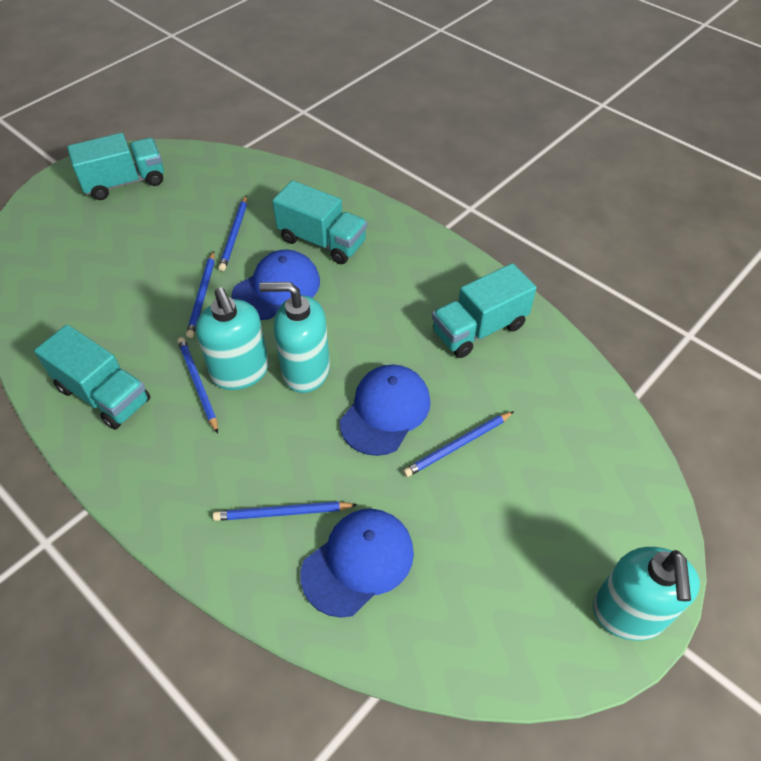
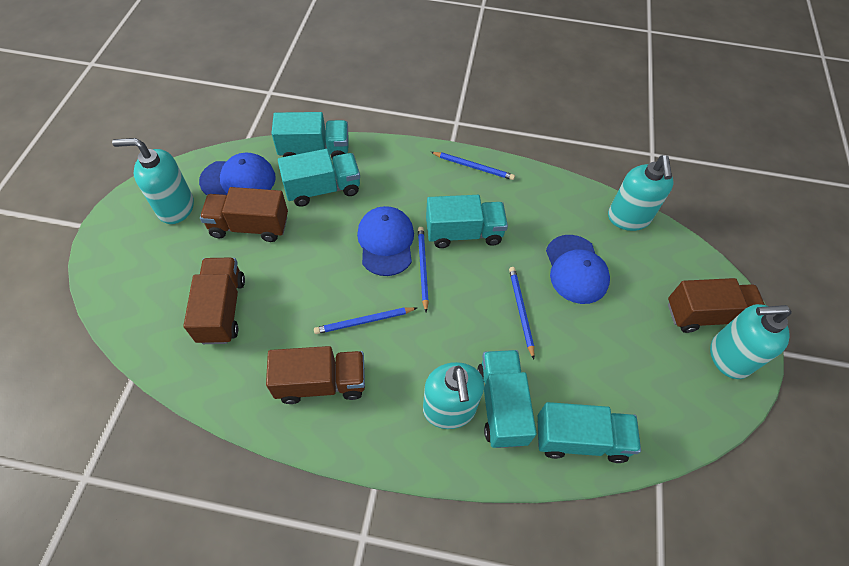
blue pencil: 5 -> 4
brown truck: 0 -> 4
turquoise soap dispenser: 3 -> 4
turquoise truck: 4 -> 5

